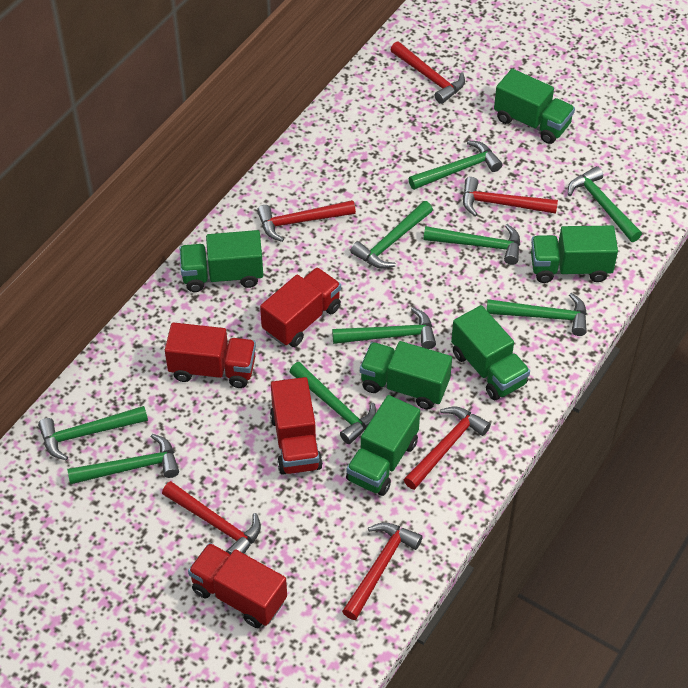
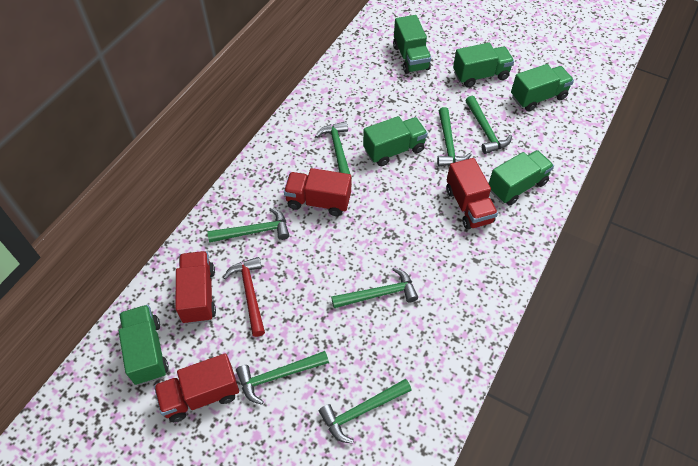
green hammer: 9 -> 7
red hammer: 6 -> 1

